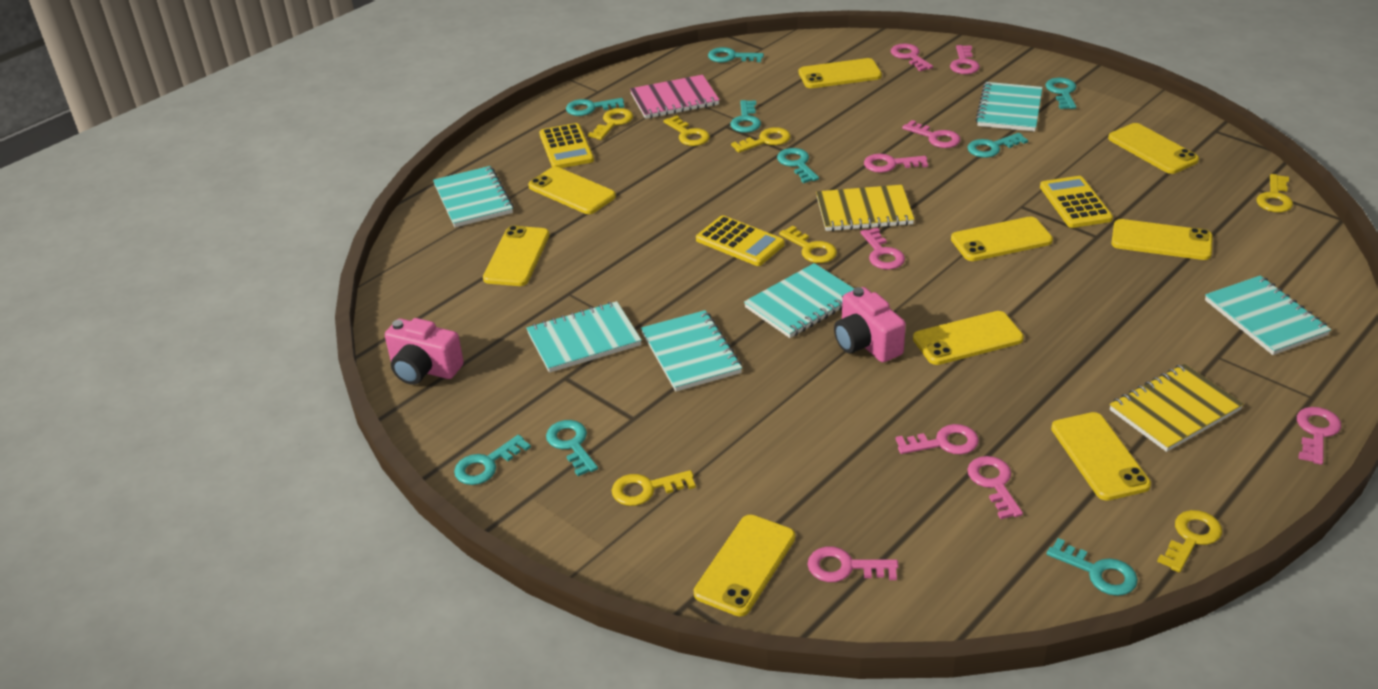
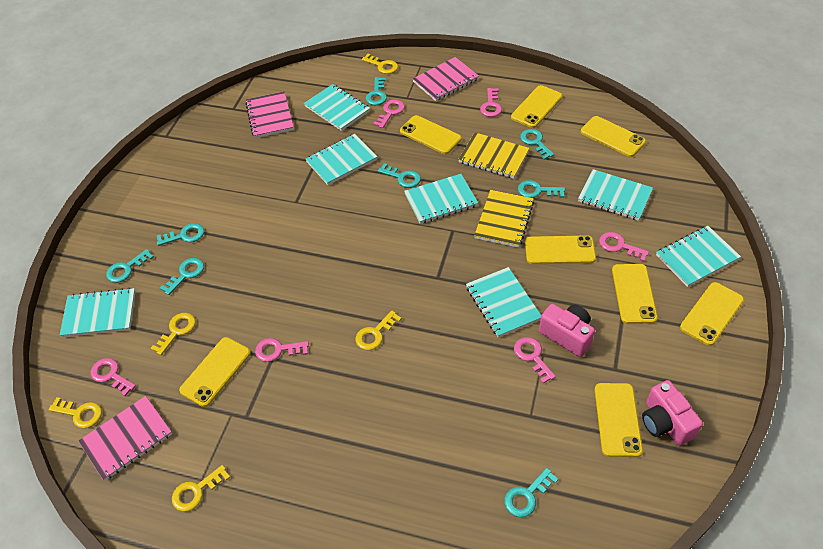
pink key: 9 -> 6
pink notebook: 1 -> 3
turquoise key: 9 -> 8
turquoise notebook: 6 -> 7
yellow calculator: 3 -> 0
yellow key: 7 -> 5
yellow phone: 9 -> 8

